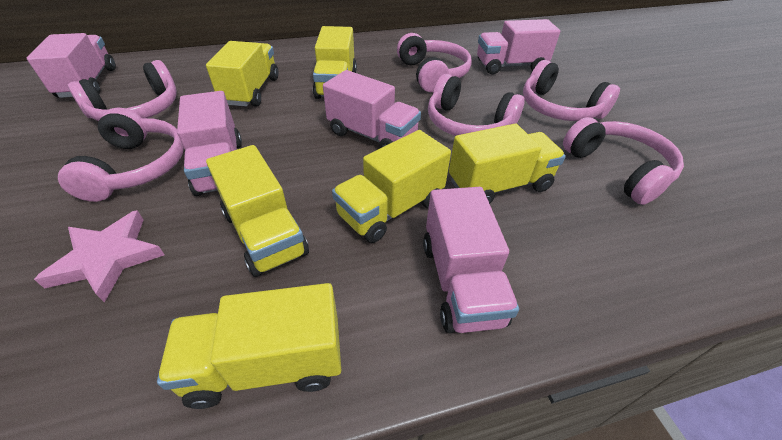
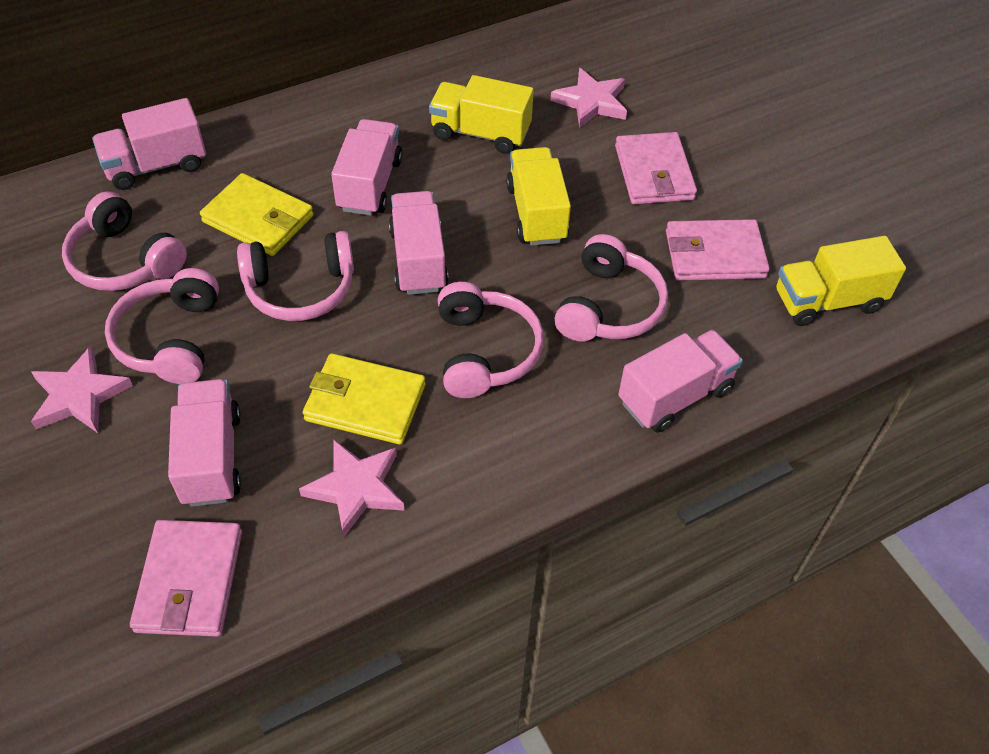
pink headphones: 6 -> 5
pink star: 1 -> 3
pink wallet: 0 -> 3
yellow truck: 6 -> 3
yellow wallet: 0 -> 2

